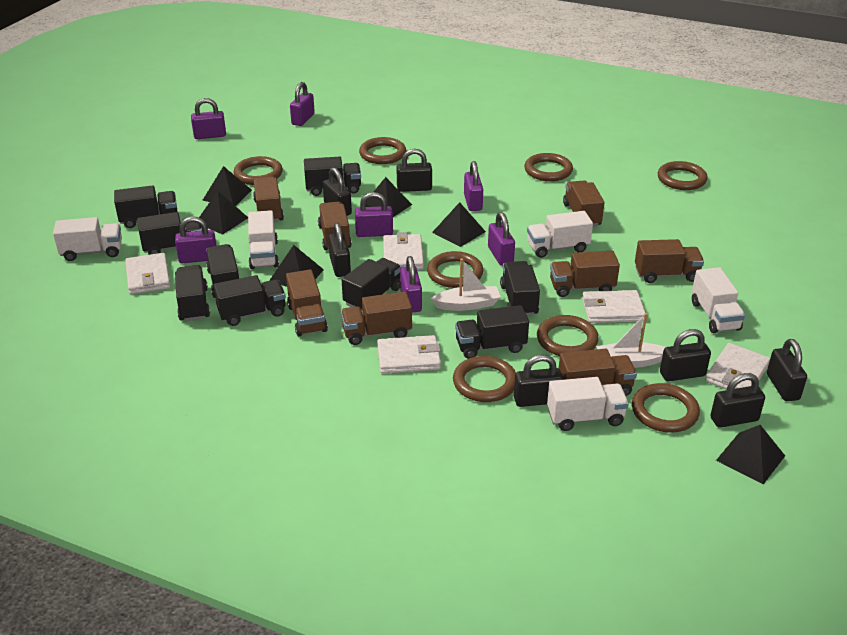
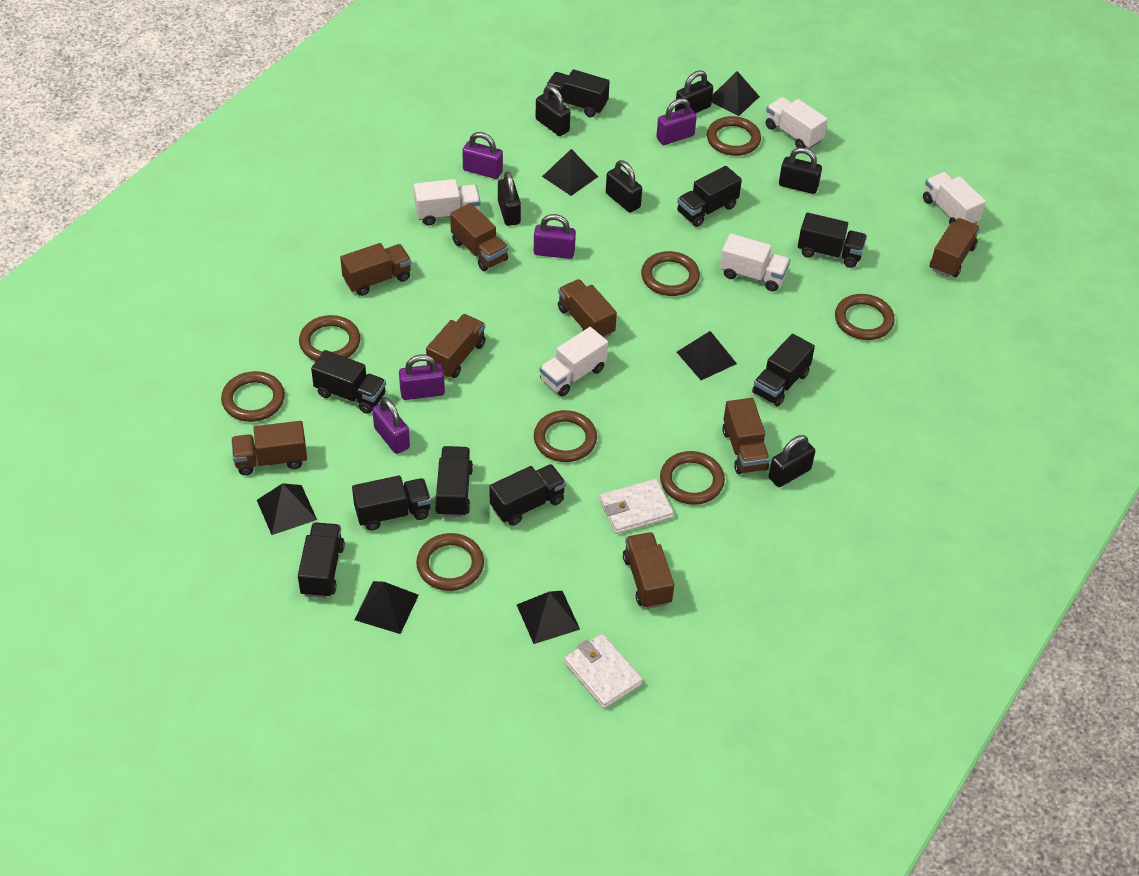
black padlock: 7 -> 6
purple padlock: 7 -> 5
white boat: 2 -> 0
white wallet: 5 -> 2

